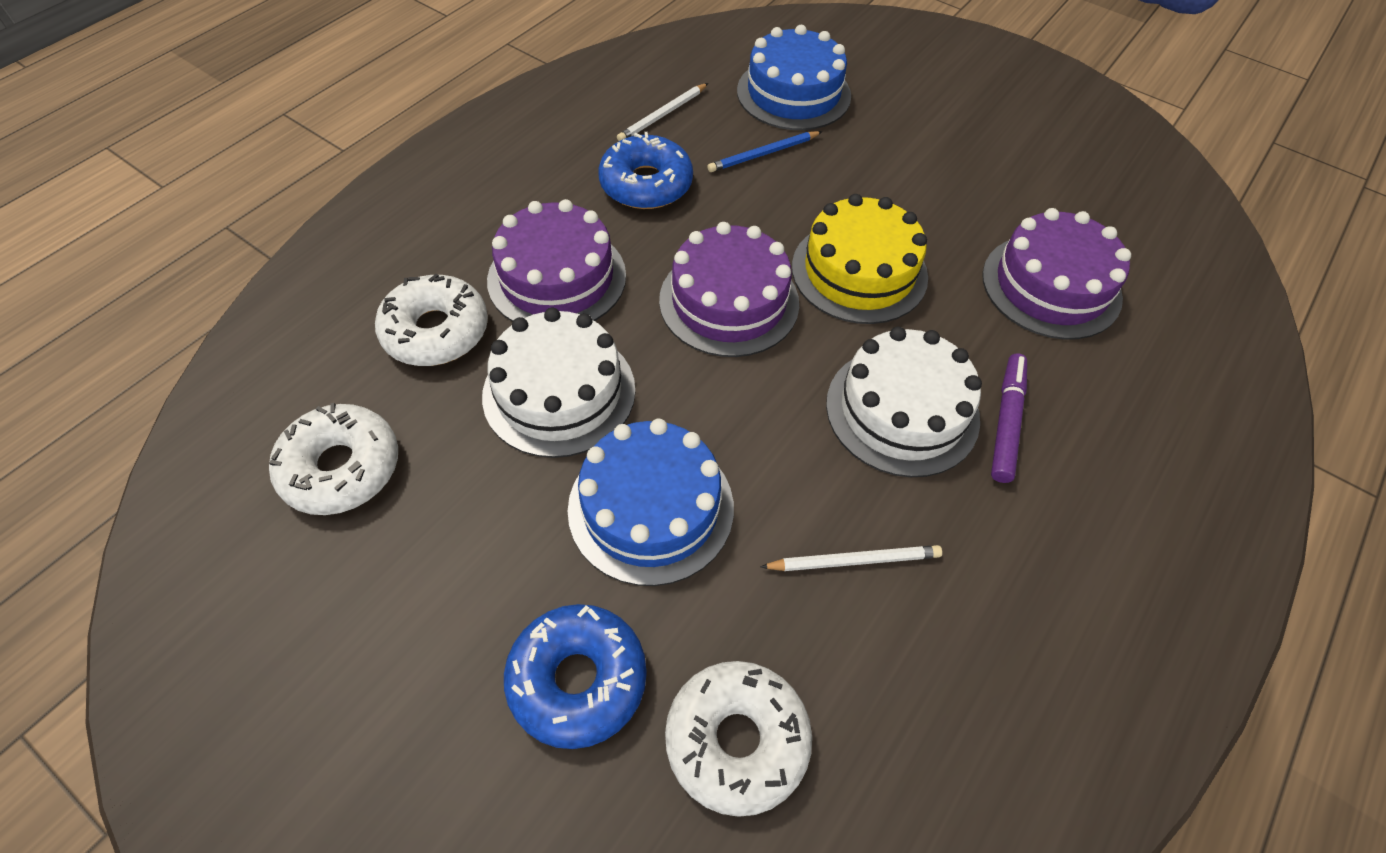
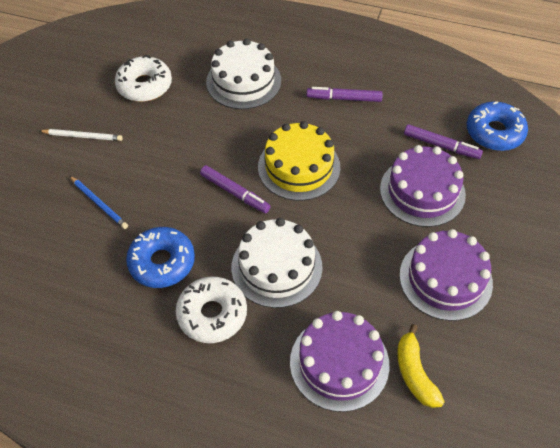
blue cake: 2 -> 0
purple marker: 1 -> 3
white donut: 3 -> 2
white pencil: 2 -> 1
yellow banana: 0 -> 1

